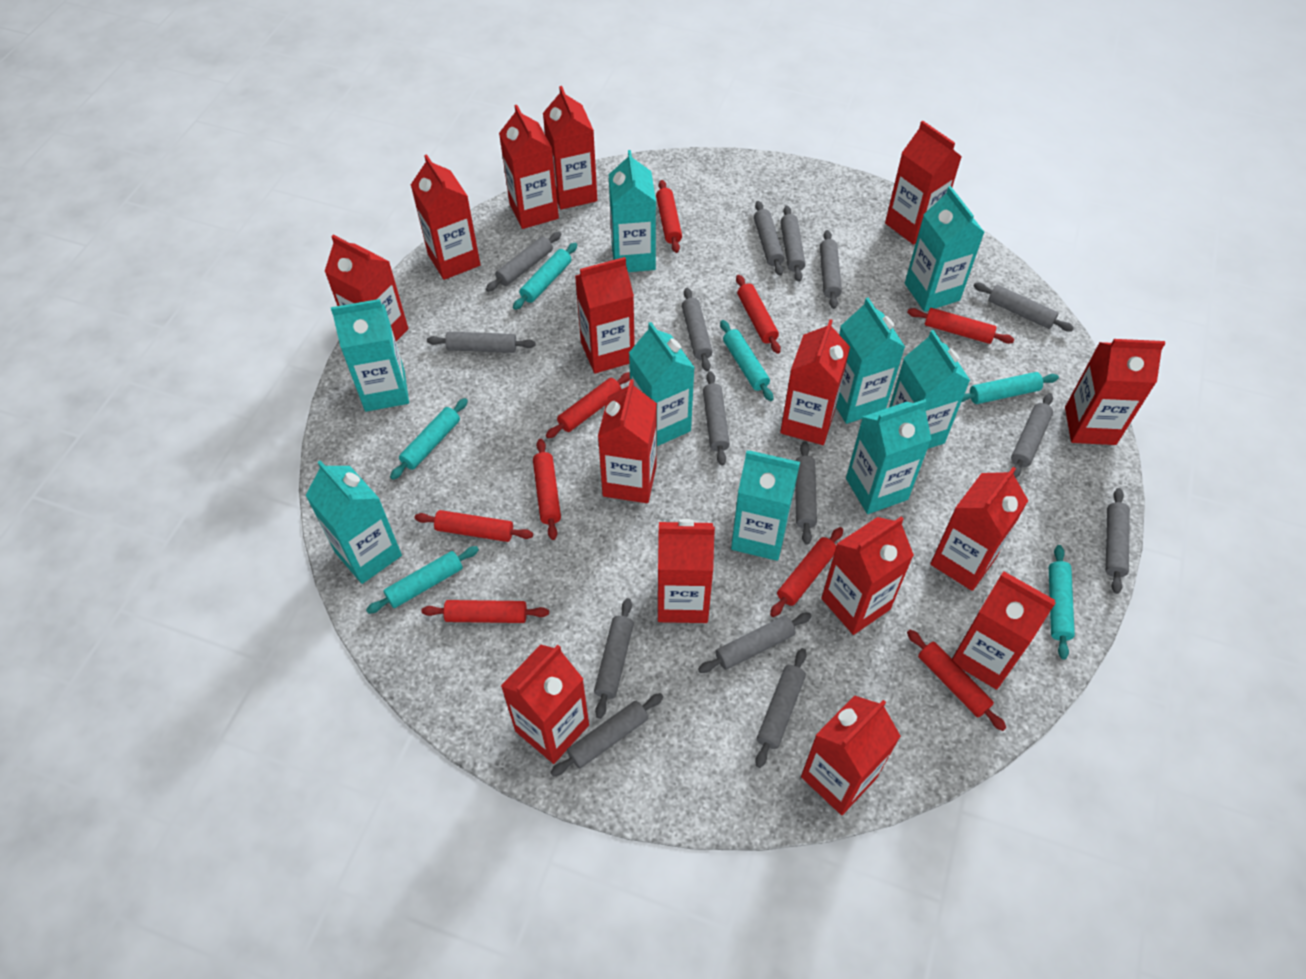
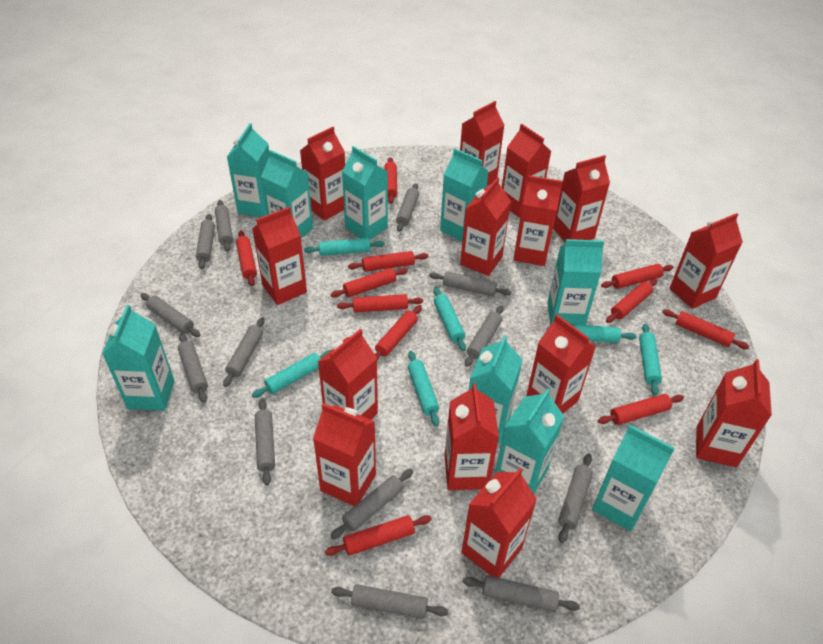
grey rolling pin: 15 -> 13
red carton: 15 -> 14
red rolling pin: 9 -> 11

